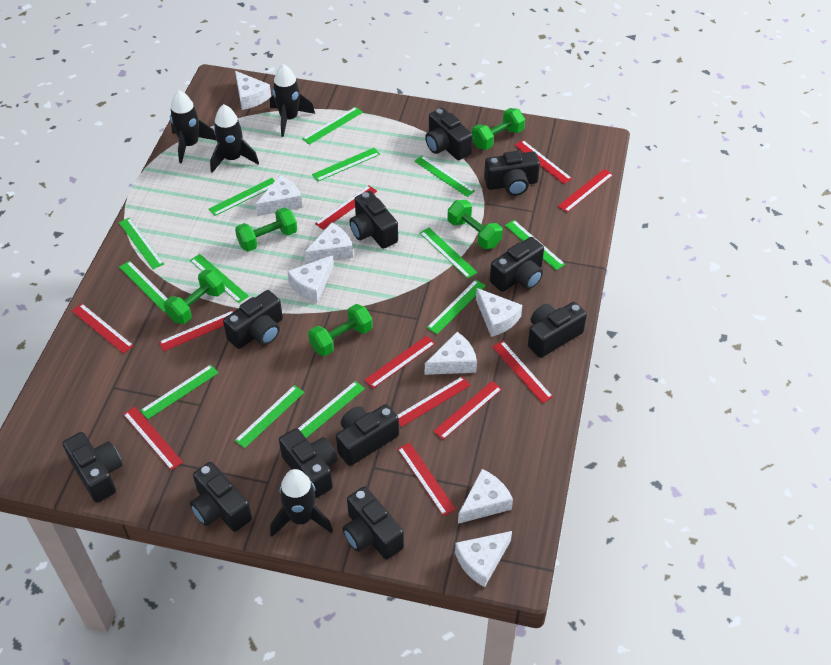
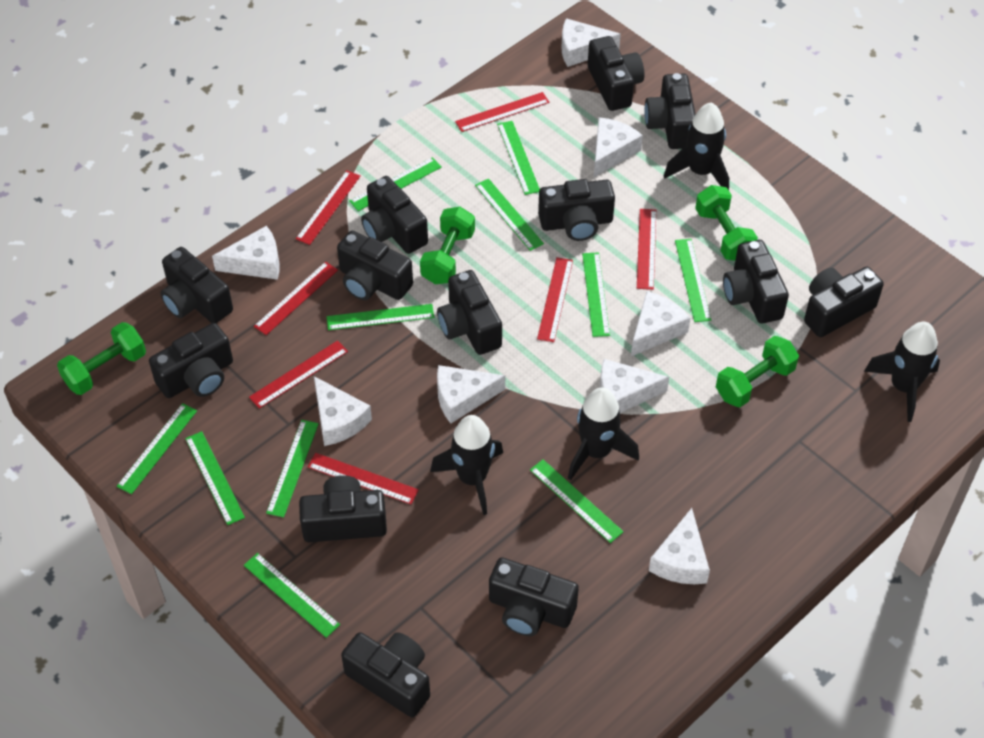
black camera: 11 -> 13
green dumbbell: 5 -> 4
green ruler: 13 -> 11
red ruler: 11 -> 7

